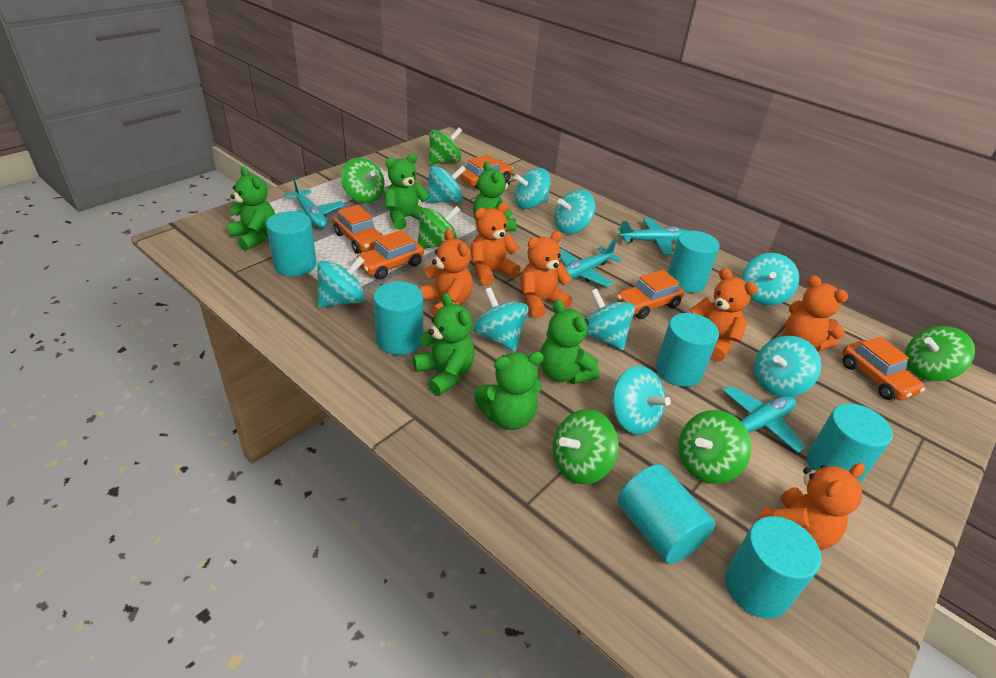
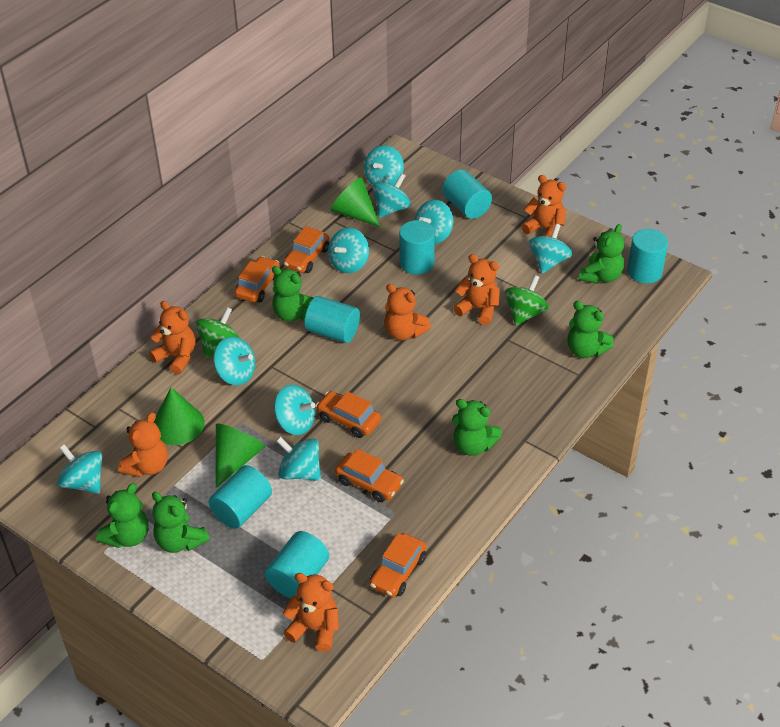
green cone: 0 -> 3
green spinning top: 6 -> 2
turquoise cylinder: 7 -> 6
turquoise plane: 4 -> 0

